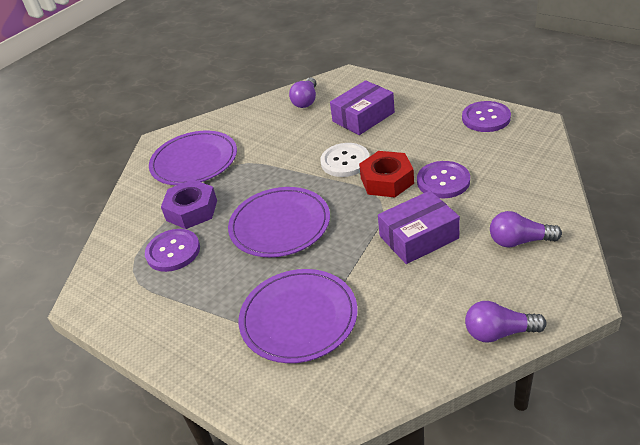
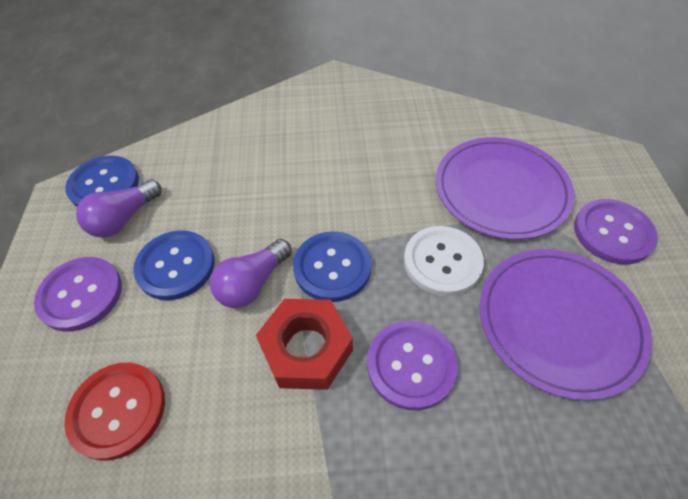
blue button: 0 -> 3
purple box: 2 -> 0
purple light bulb: 3 -> 2
purple nut: 1 -> 0
purple plate: 3 -> 2
red button: 0 -> 1

